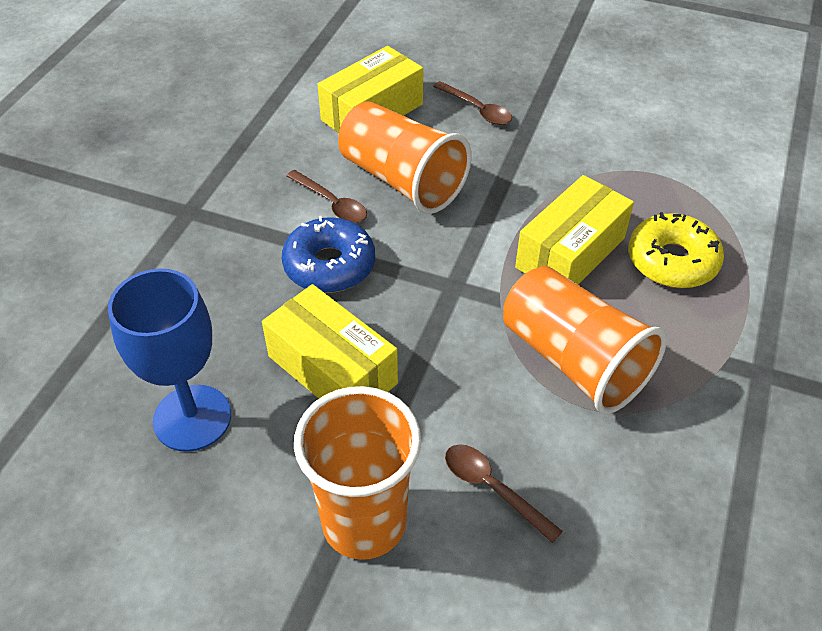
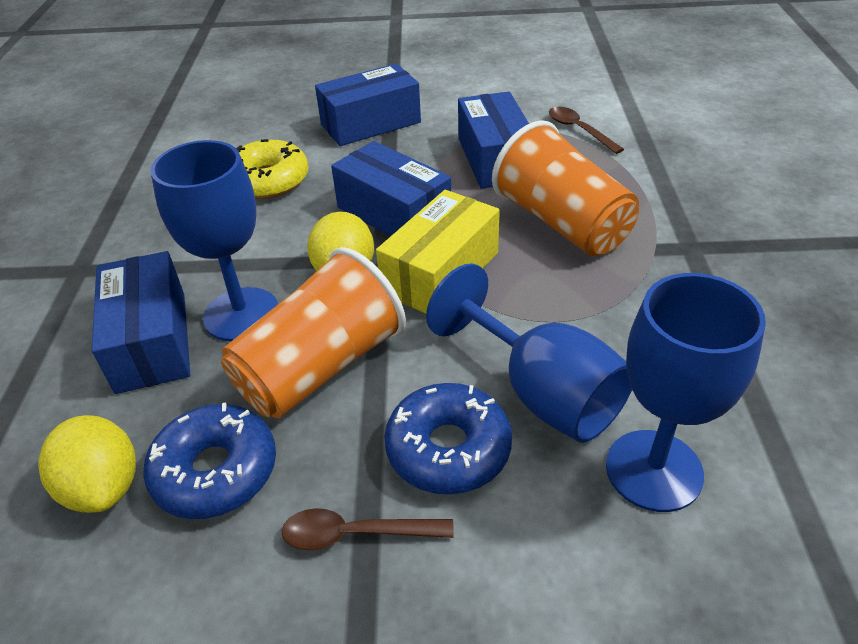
blue box: 0 -> 4
blue donut: 1 -> 2
blue goblet: 1 -> 3
brown spoon: 3 -> 2
orange cup: 3 -> 2
yellow box: 3 -> 1
yellow lemon: 0 -> 2

